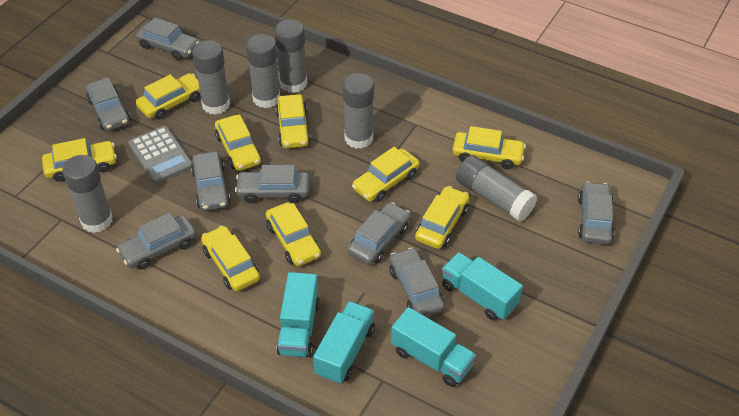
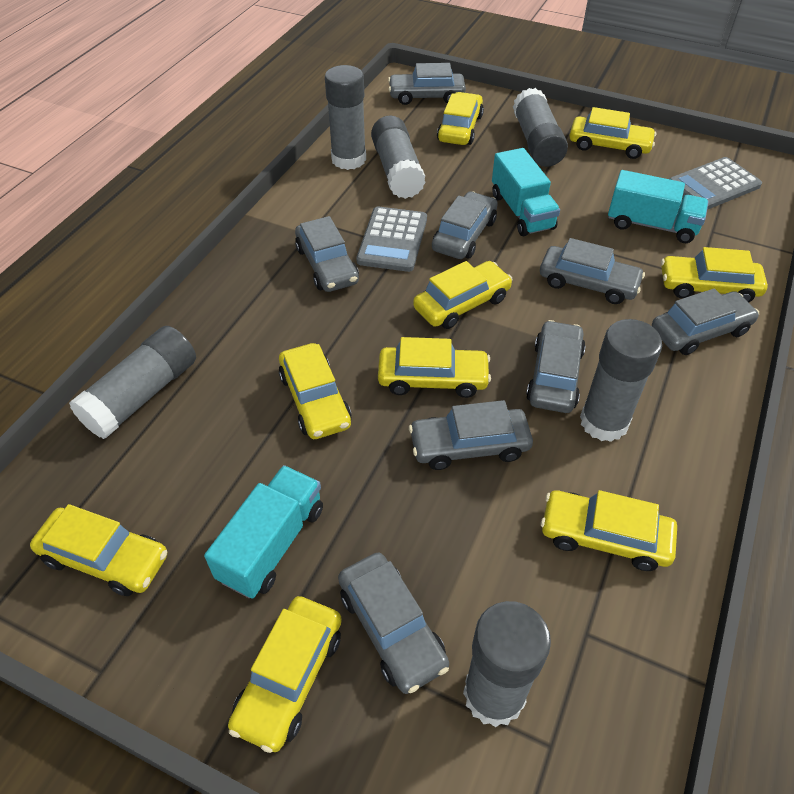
grey calculator: 1 -> 2
turquoise truck: 4 -> 3

